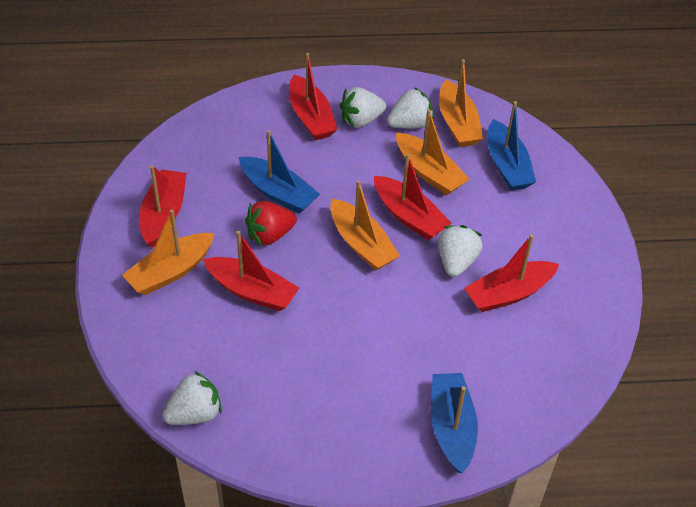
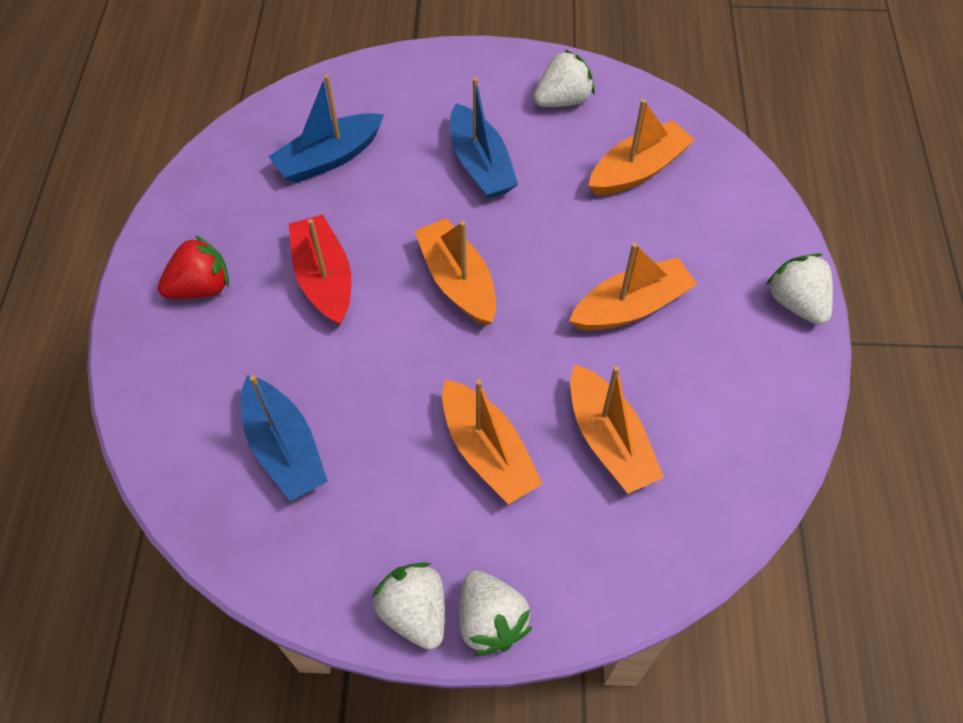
orange boat: 4 -> 5
red boat: 5 -> 1

